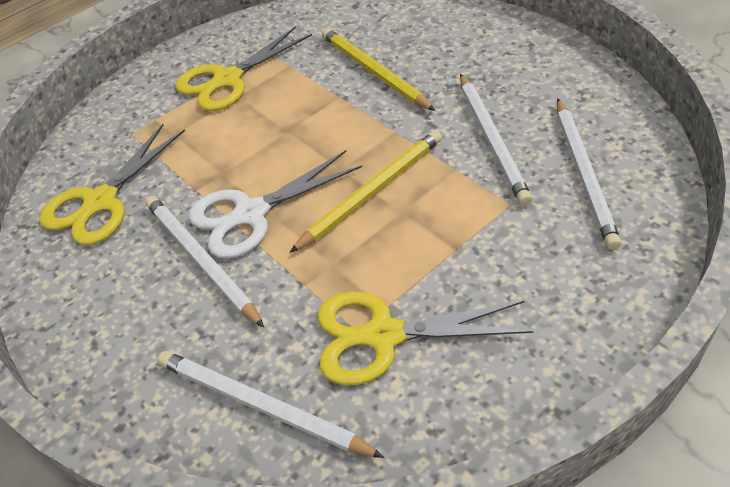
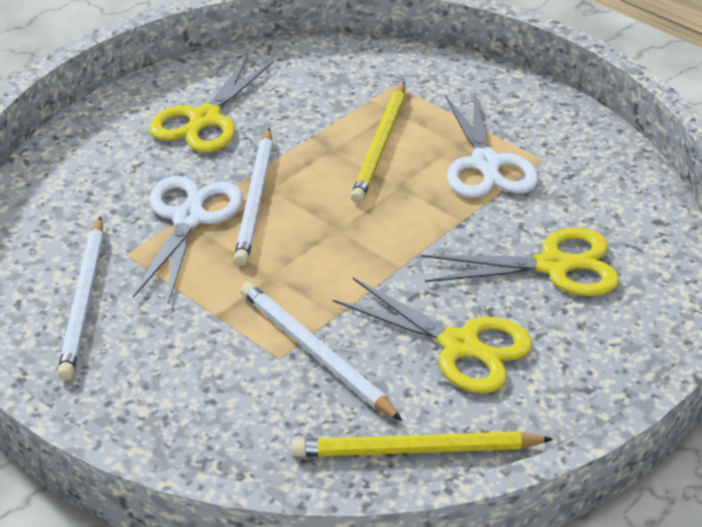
white pencil: 4 -> 3
white scissors: 1 -> 2

